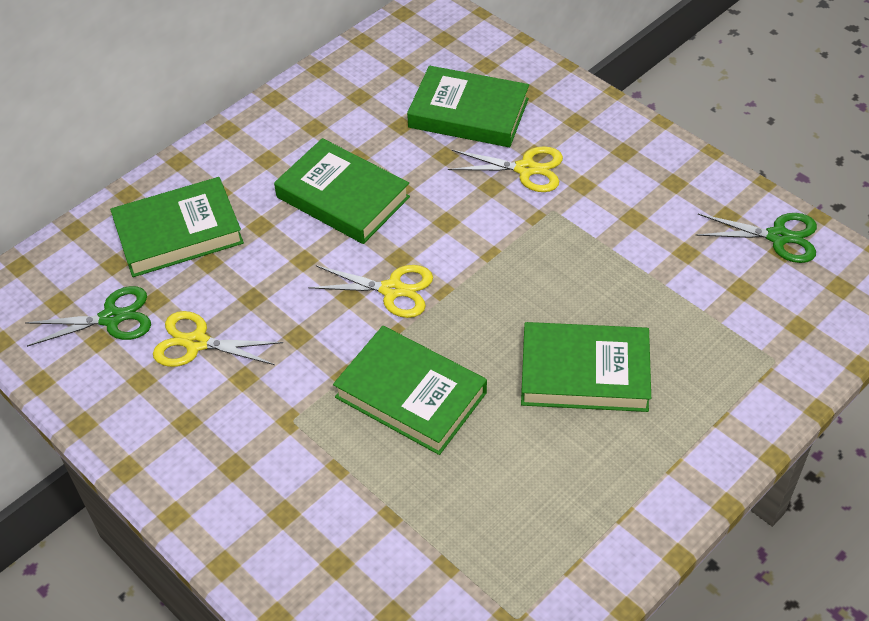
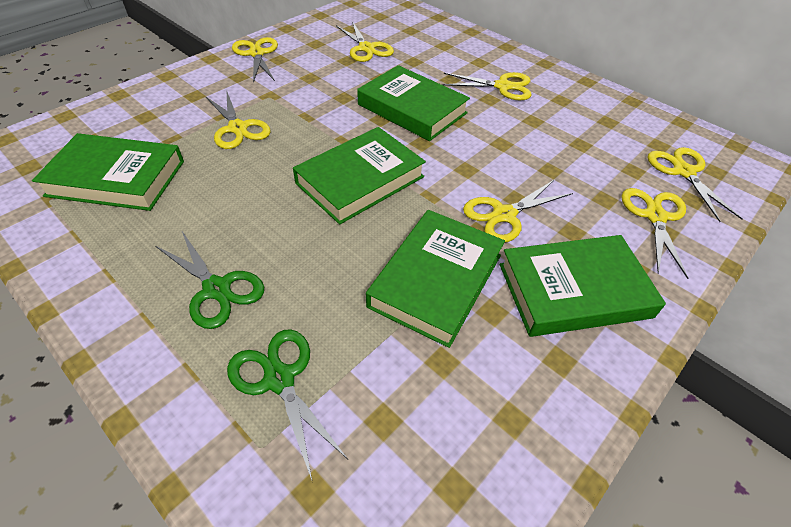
yellow scissors: 3 -> 7

